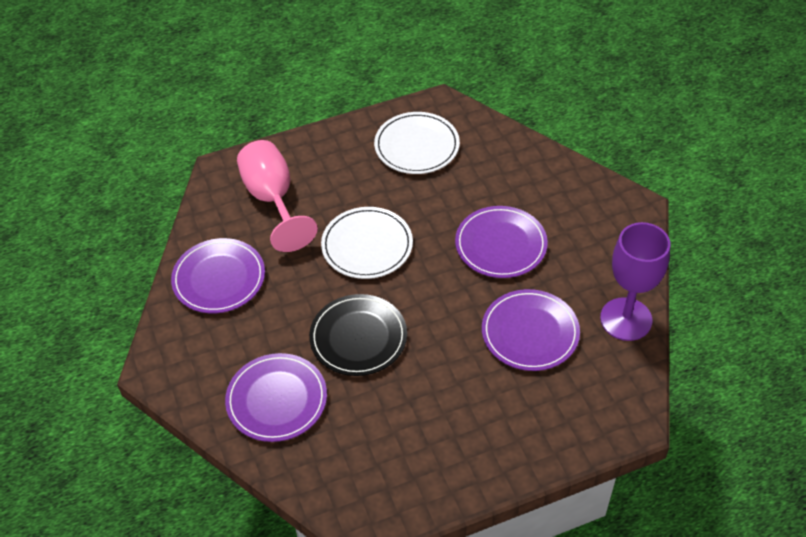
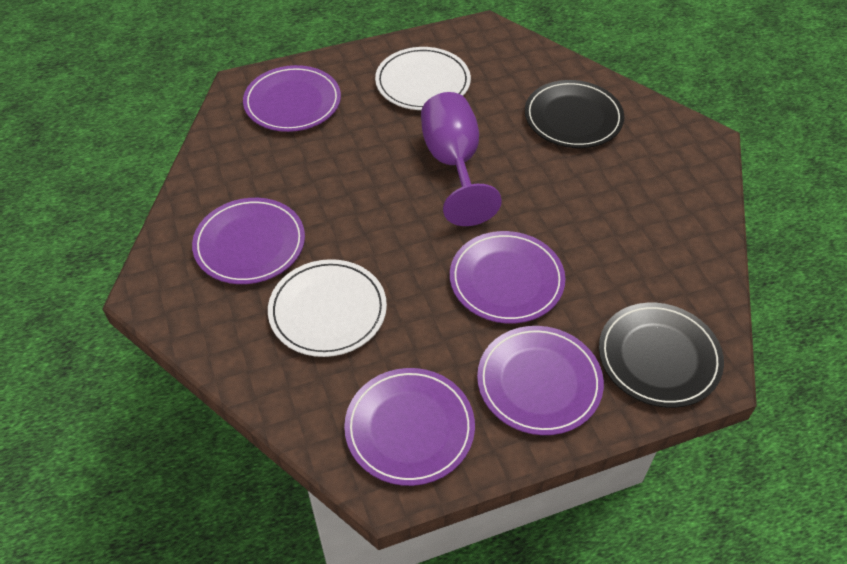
black plate: 1 -> 2
pink goblet: 1 -> 0
purple plate: 4 -> 5

